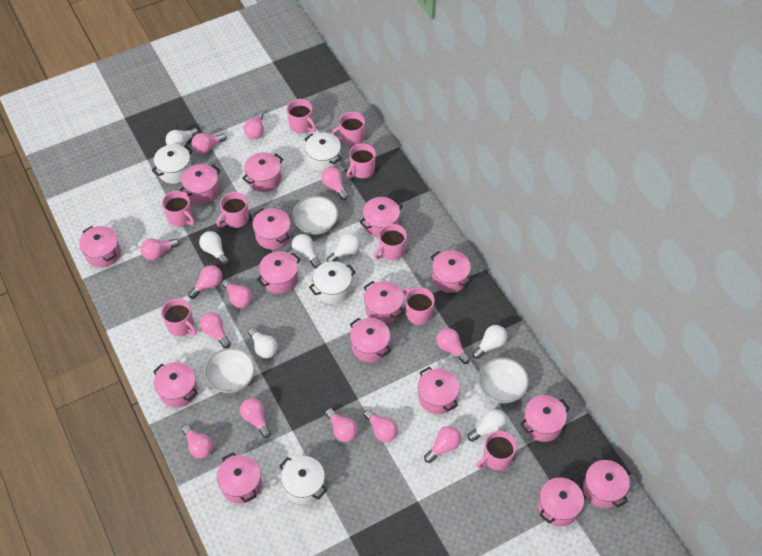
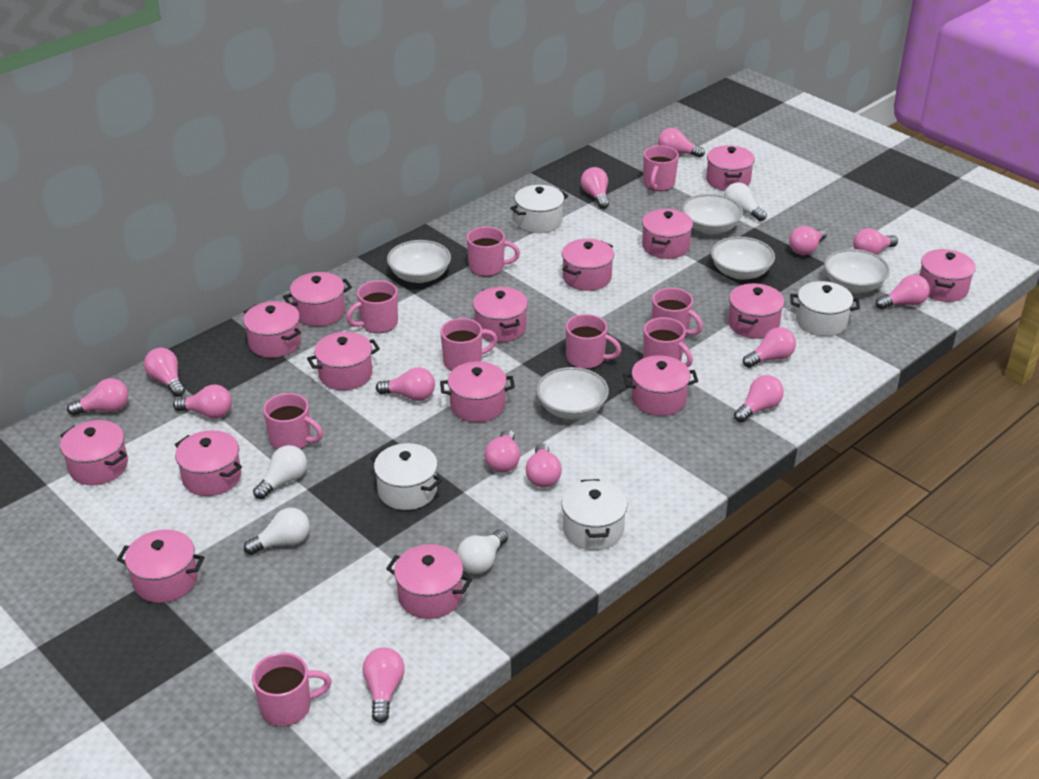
pink light bulb: 13 -> 14
white bowl: 3 -> 5
white light bulb: 7 -> 4

